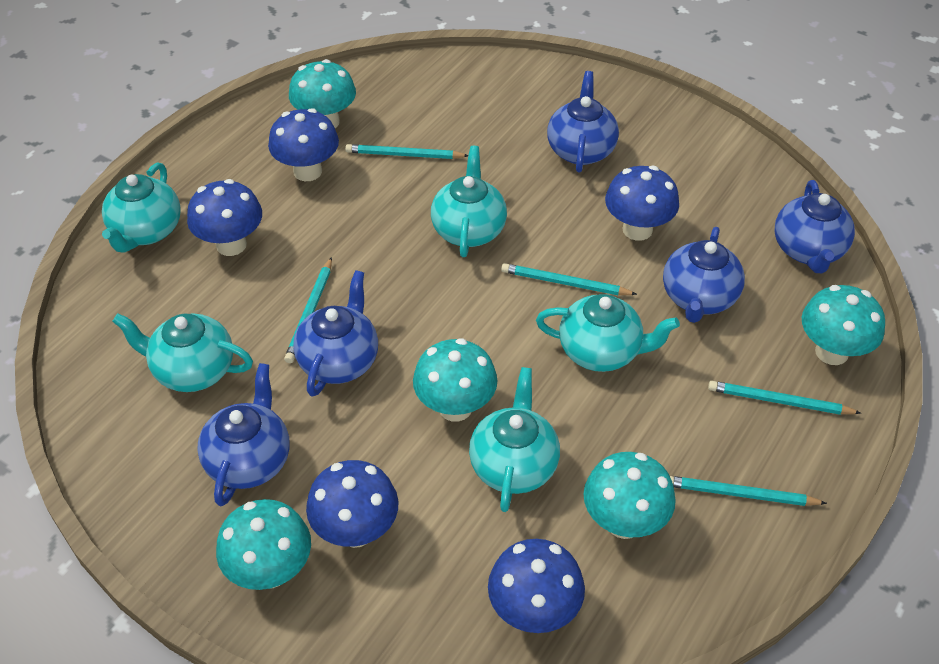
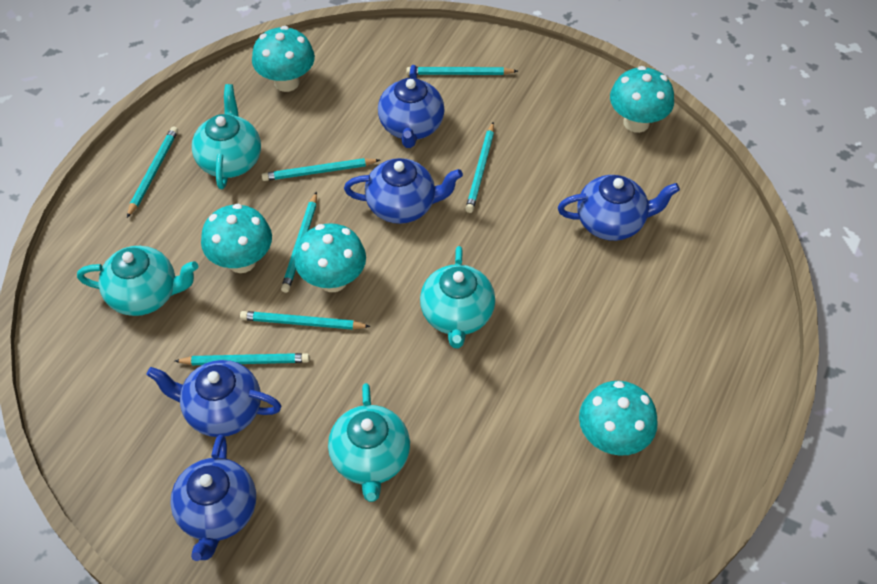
blue mushroom: 5 -> 0
turquoise pencil: 5 -> 7
turquoise teapot: 5 -> 4

